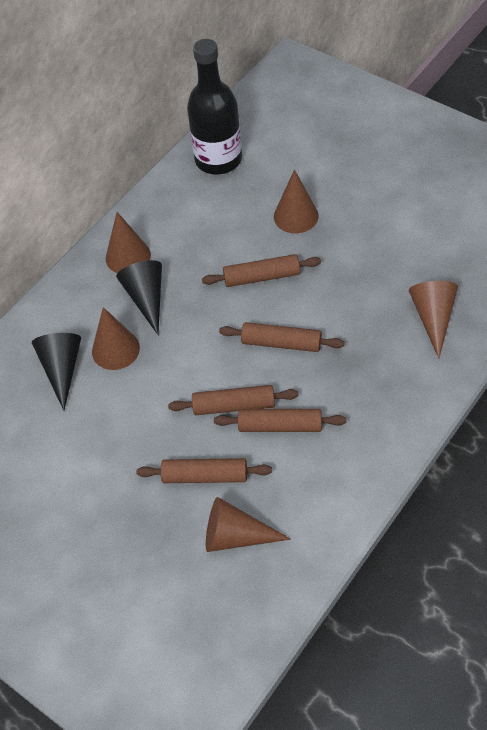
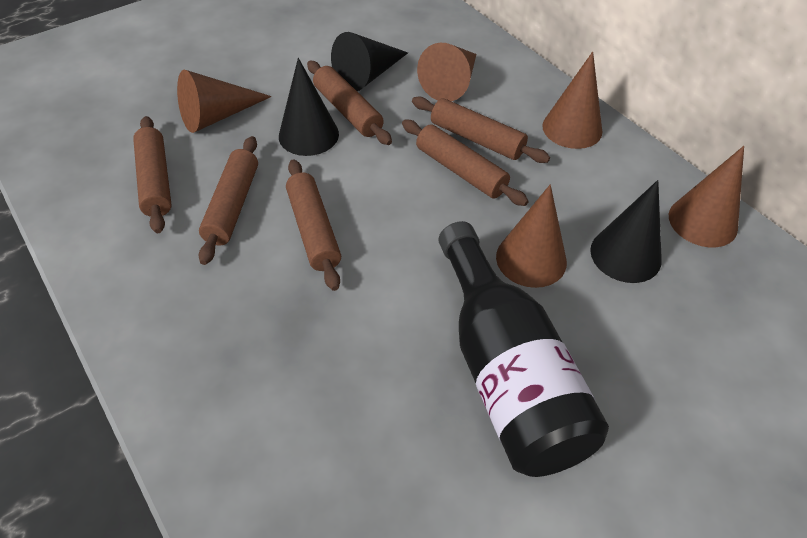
black cone: 2 -> 3
brown rolling pin: 5 -> 6

